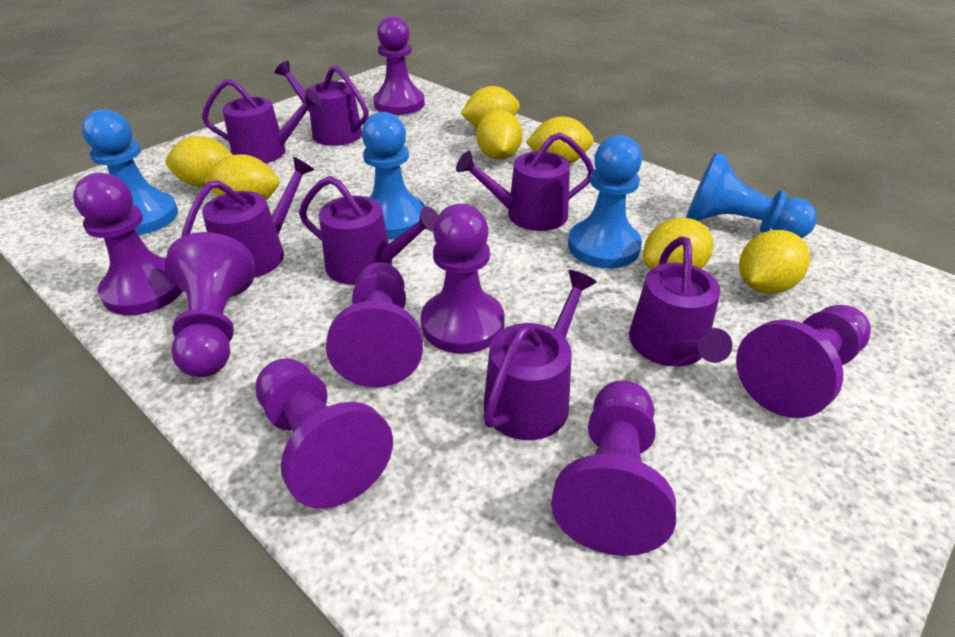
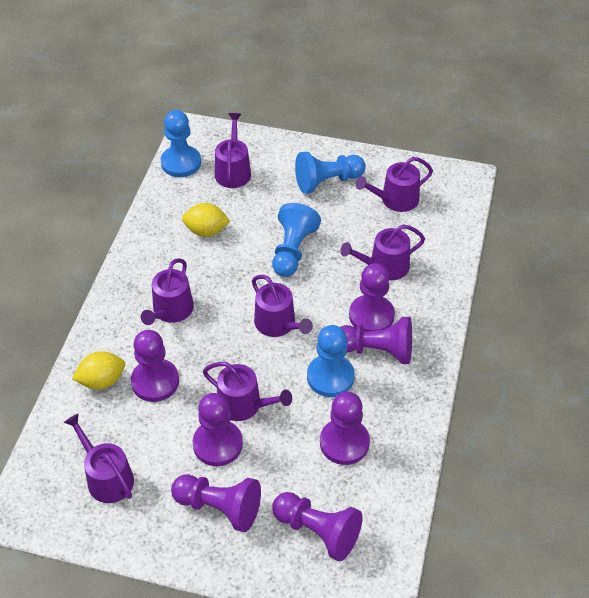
purple pawn: 8 -> 7
yellow lemon: 7 -> 2

